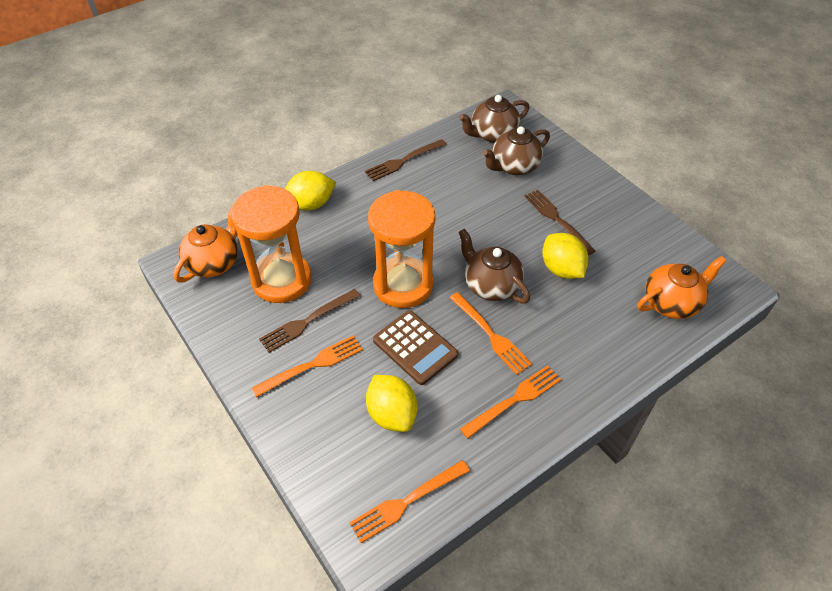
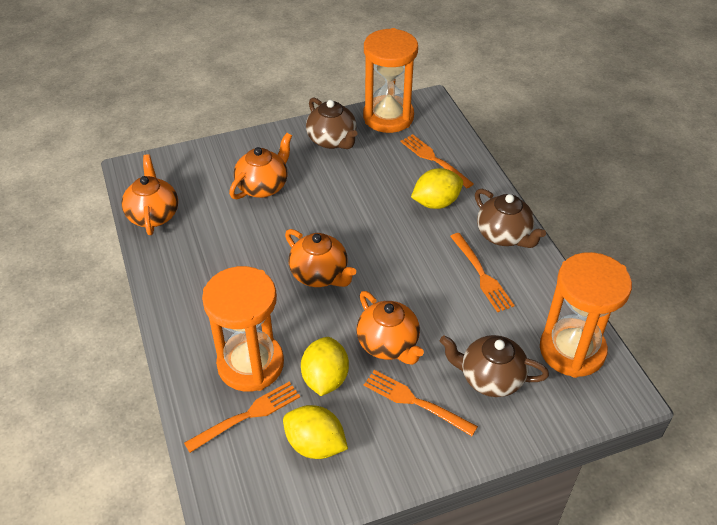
brown calculator: 1 -> 0
brown fork: 3 -> 0
orange hourglass: 2 -> 3
orange teapot: 2 -> 4

